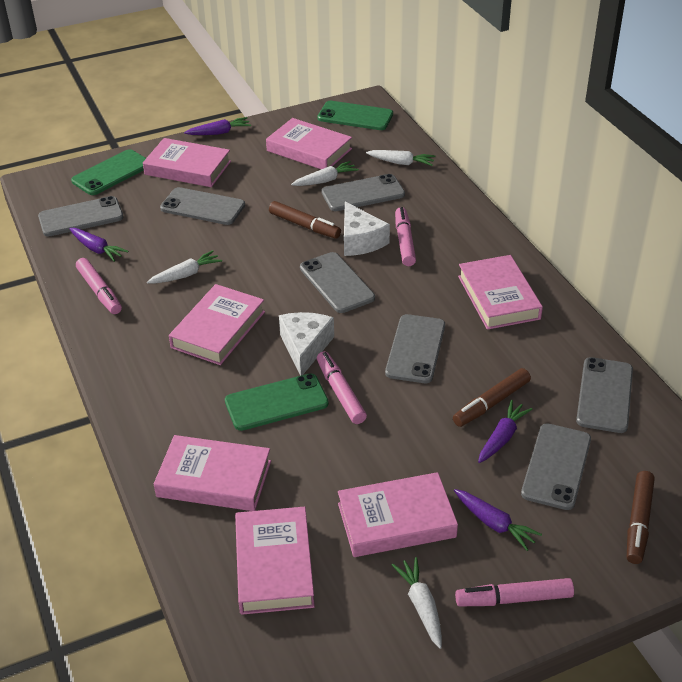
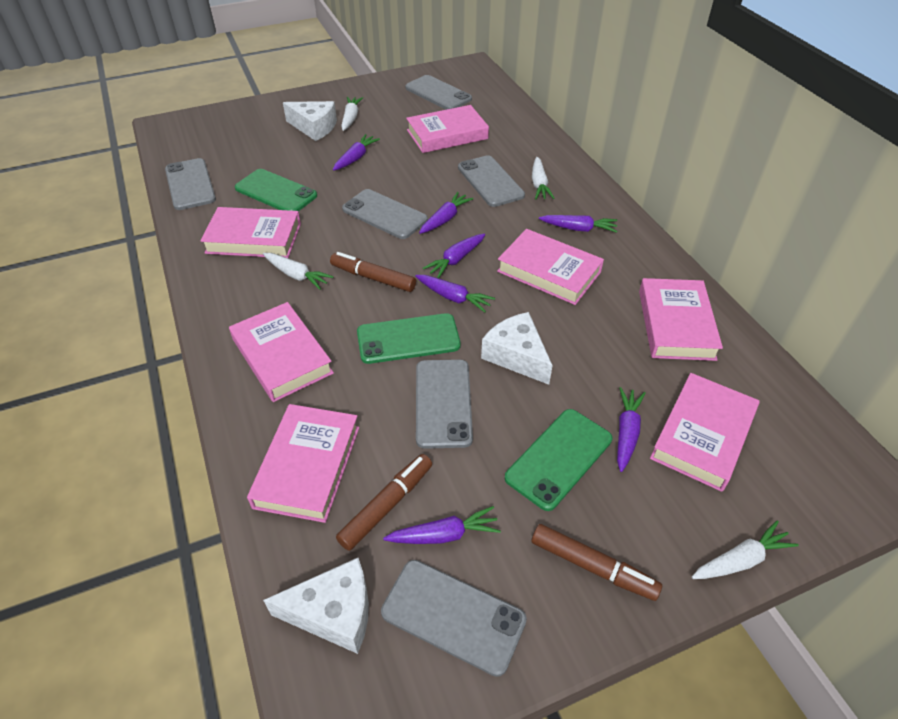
grey phone: 7 -> 6
pink marker: 4 -> 0
purple carrot: 4 -> 7
white cheese: 2 -> 3

